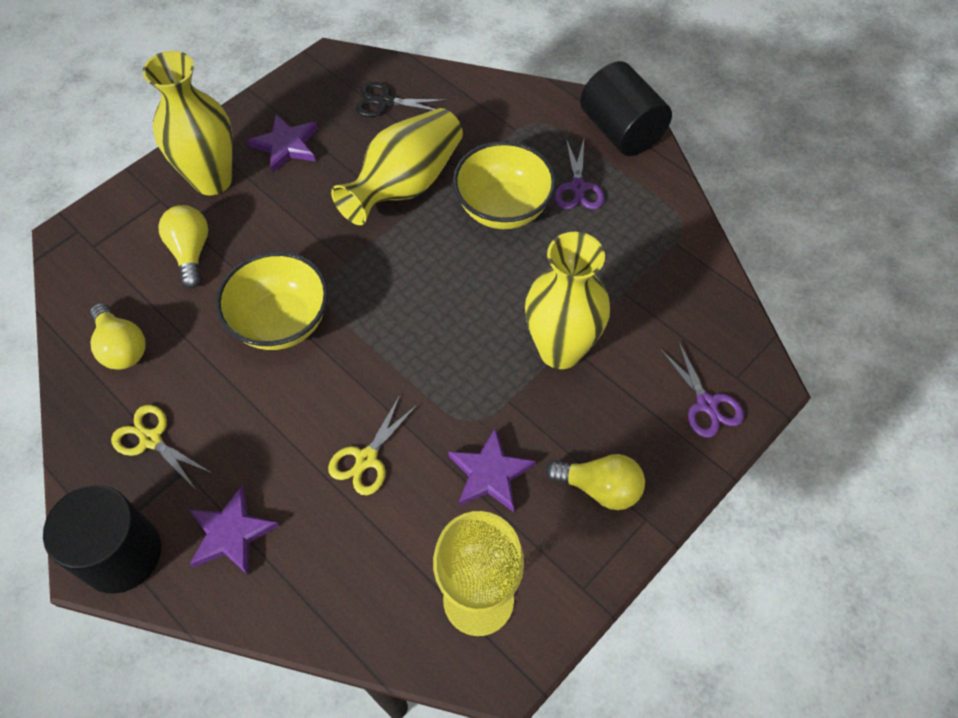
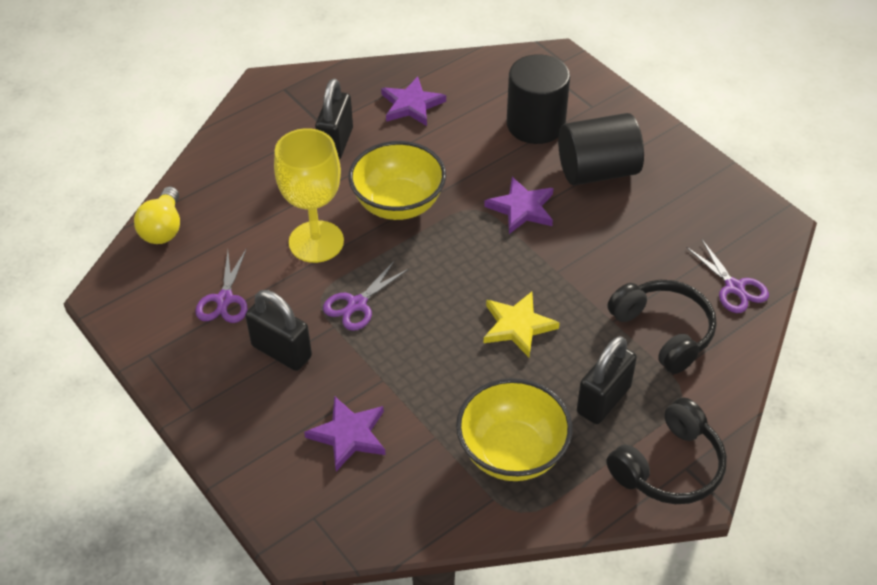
black headphones: 0 -> 2
black padlock: 0 -> 3
black scissors: 1 -> 0
purple scissors: 2 -> 3
yellow light bulb: 3 -> 1
yellow scissors: 2 -> 0
yellow star: 0 -> 1
yellow vase: 3 -> 0

